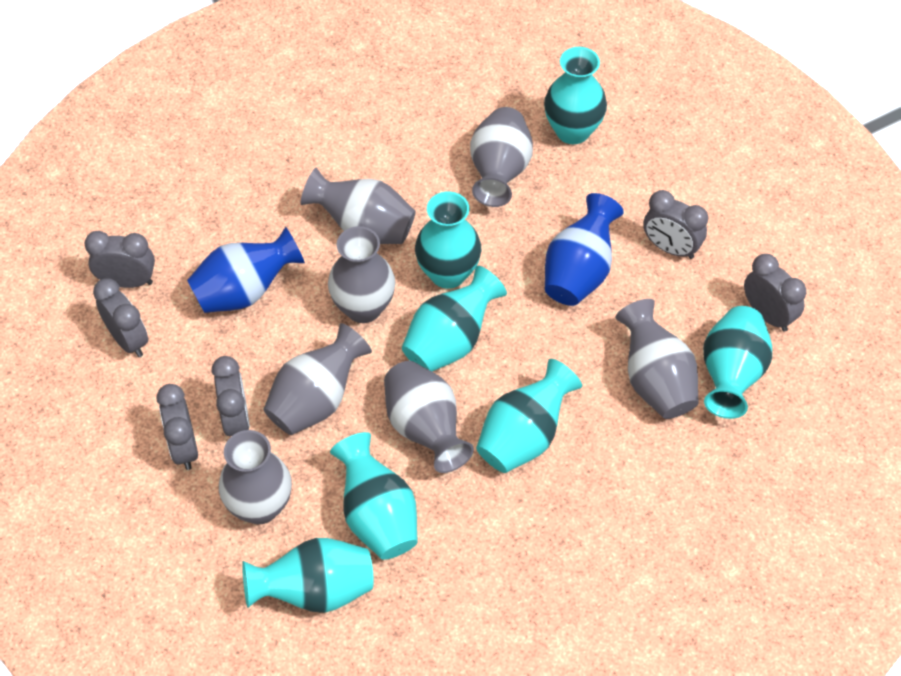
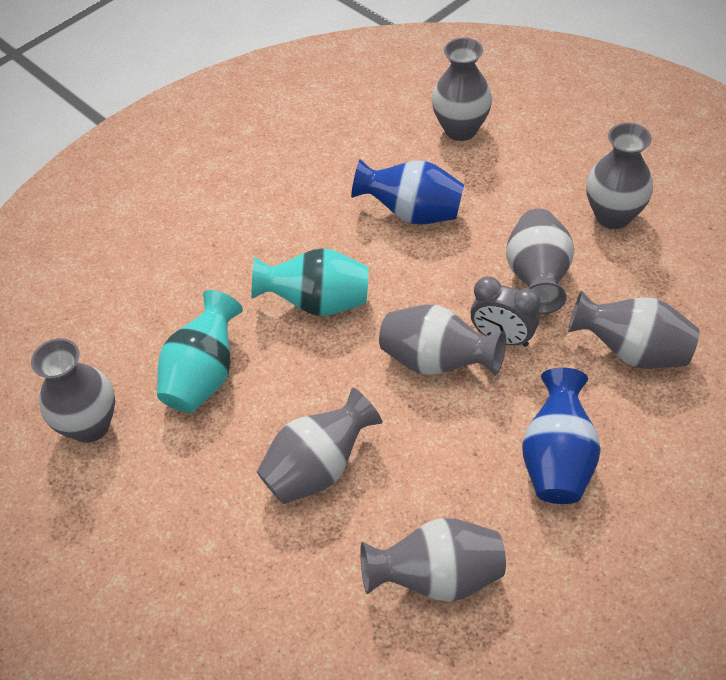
grey clock: 6 -> 1
grey vase: 7 -> 8
turquoise vase: 7 -> 2

